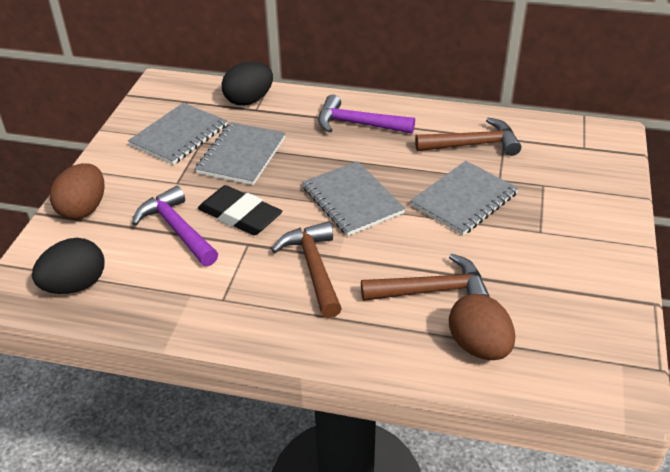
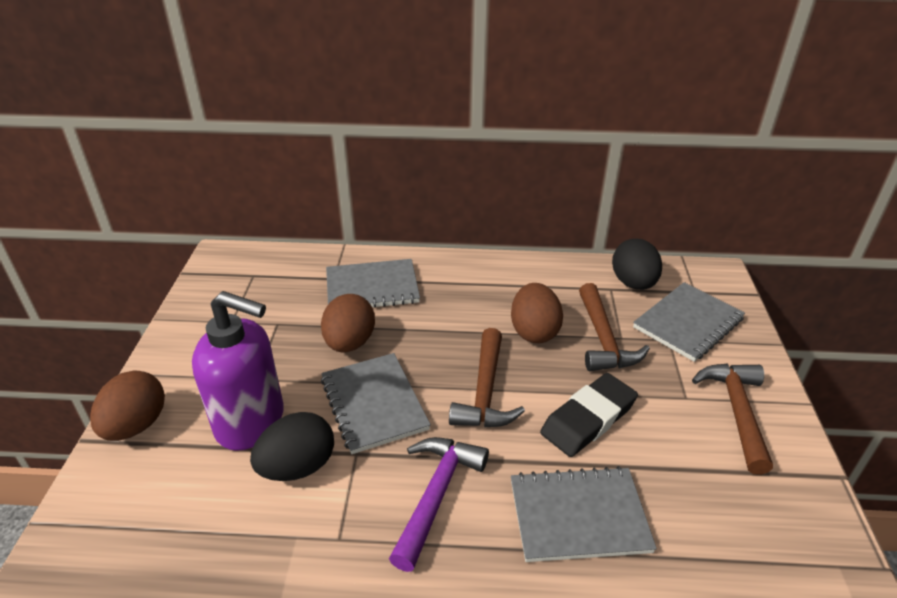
brown egg: 2 -> 3
purple hammer: 2 -> 1
purple soap dispenser: 0 -> 1

